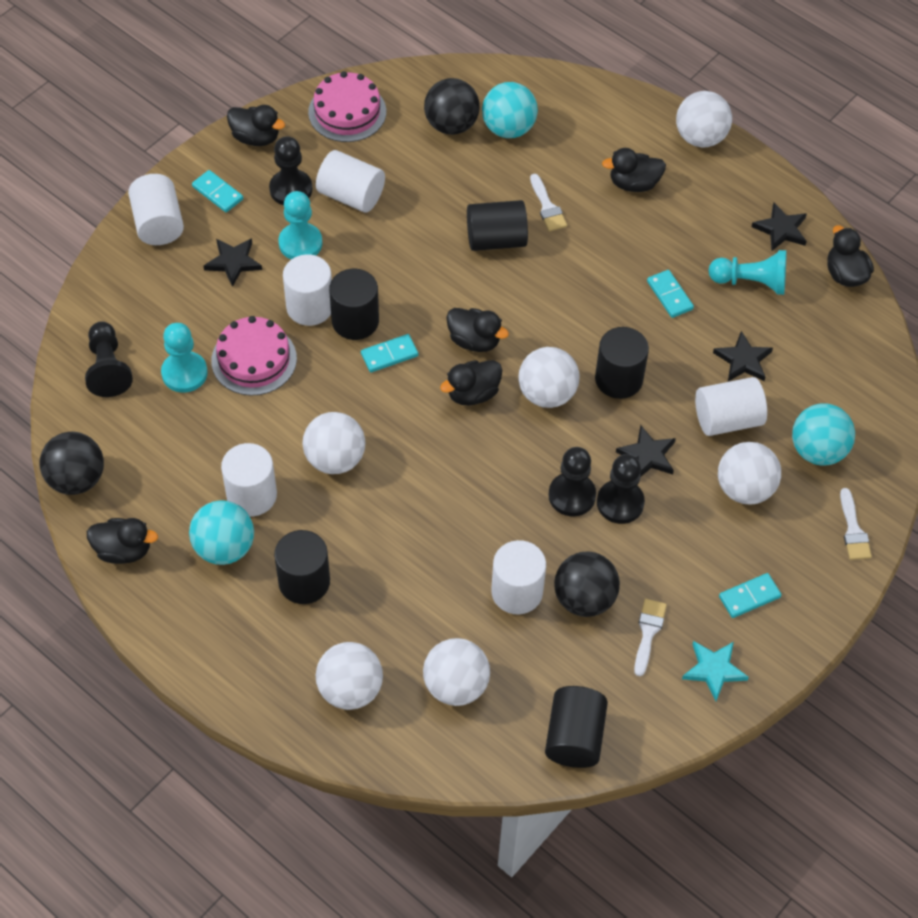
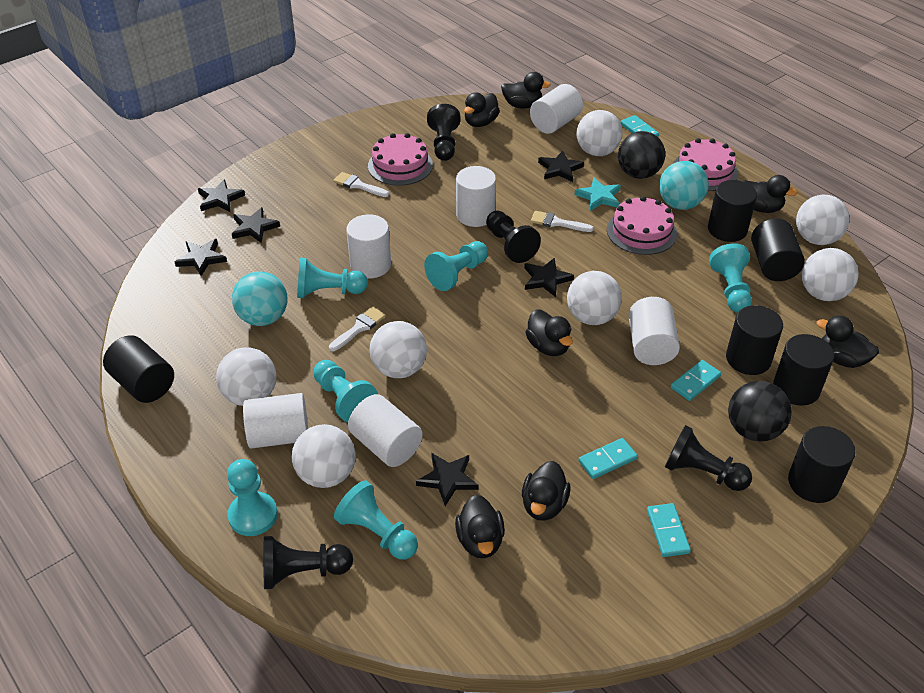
black ball: 3 -> 2
black cylinder: 5 -> 6
black duck: 6 -> 7
black star: 4 -> 6
pink cake: 2 -> 3
turquoise ball: 3 -> 2
turquoise pawn: 3 -> 6
white ball: 6 -> 7

